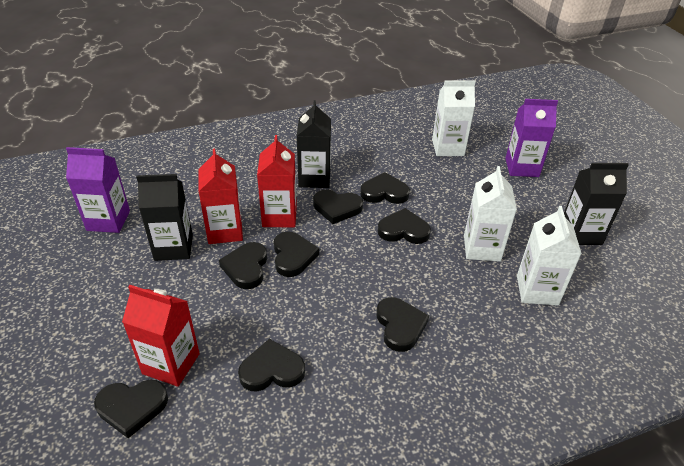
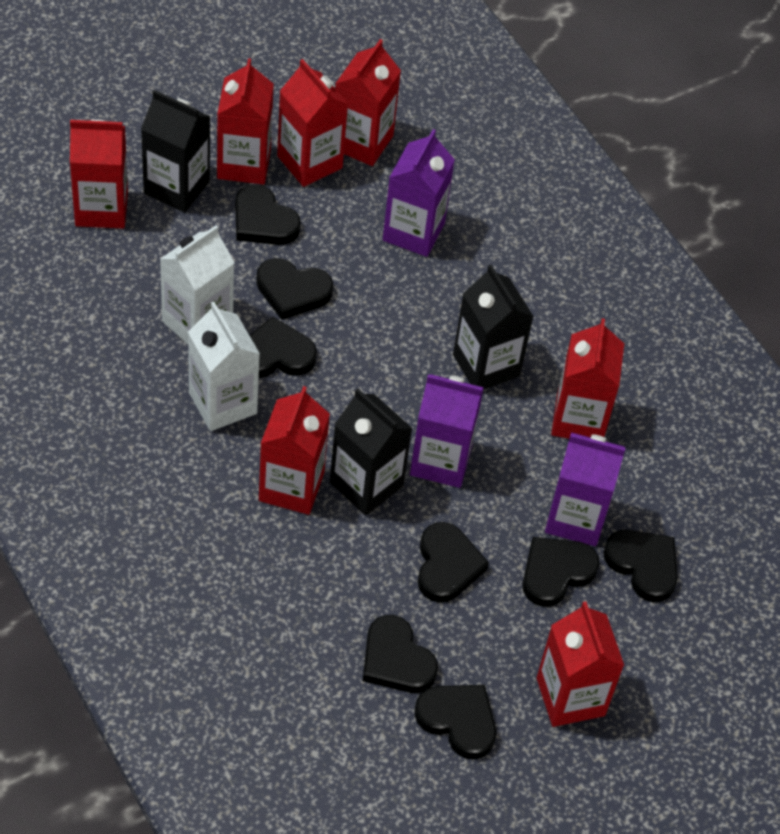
purple carton: 2 -> 3
red carton: 3 -> 7
white carton: 3 -> 2

